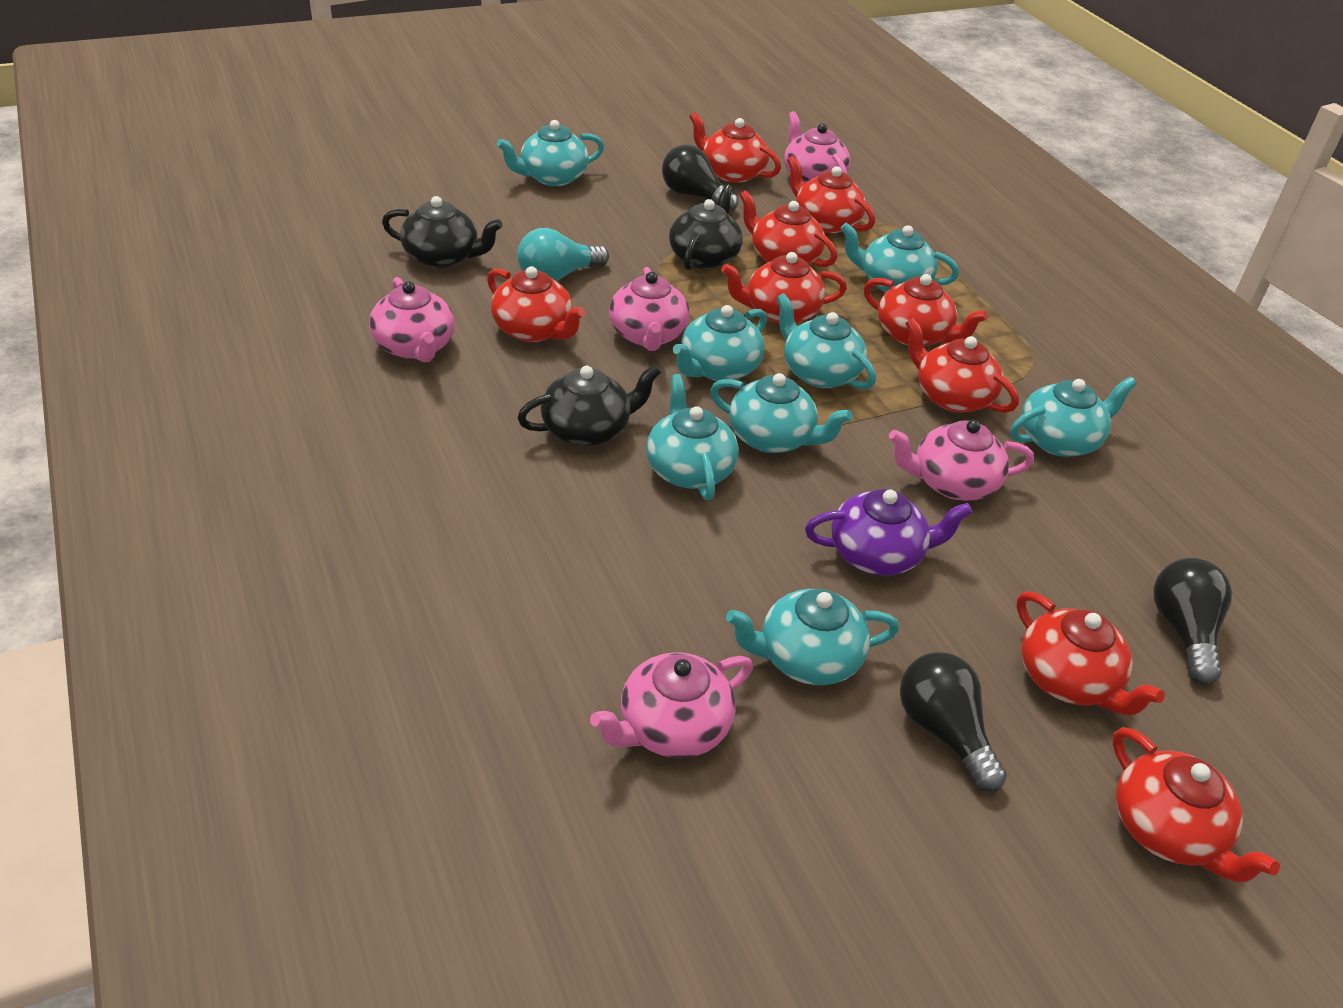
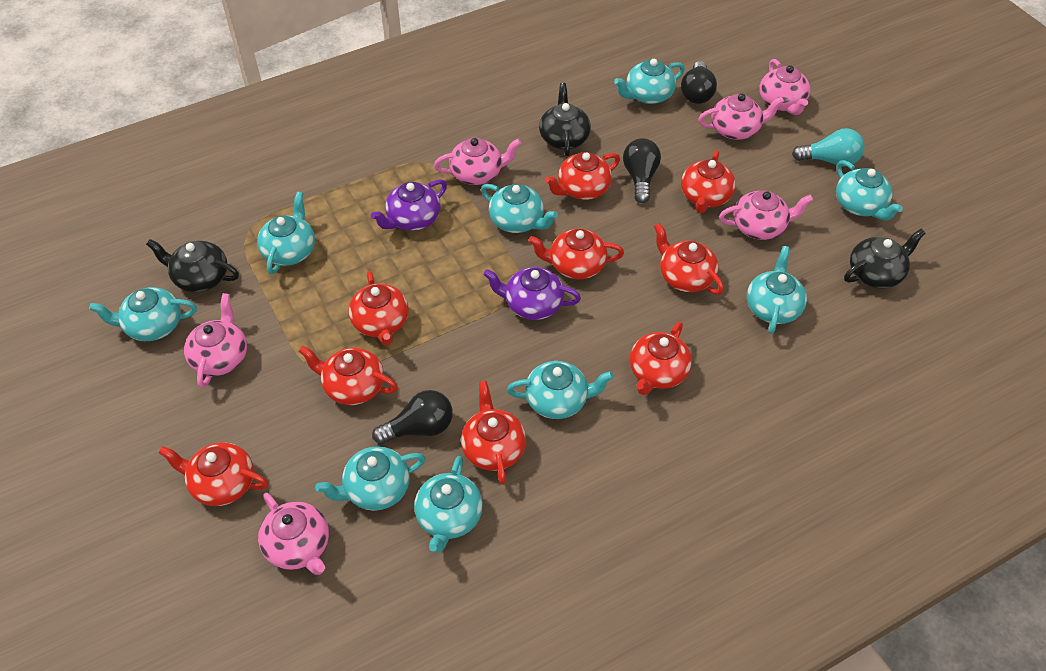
pink teapot: 5 -> 6
purple teapot: 1 -> 2
turquoise teapot: 8 -> 9

